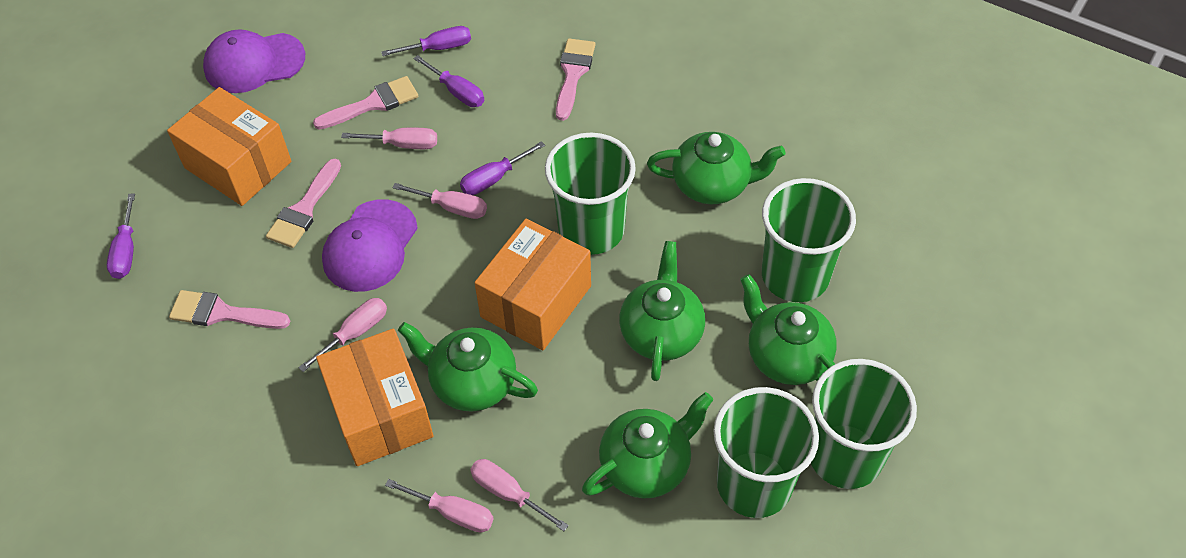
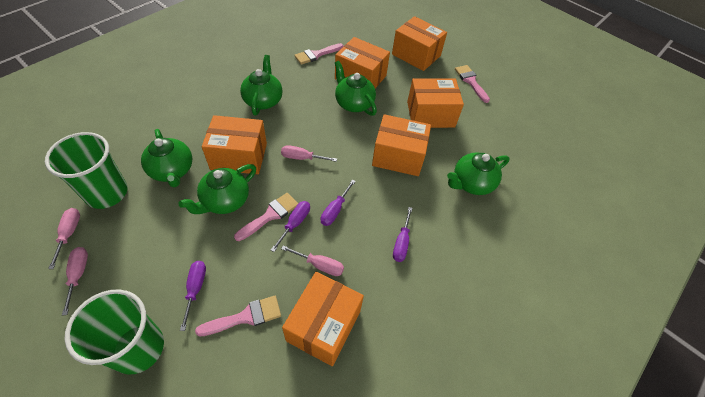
green cup: 4 -> 2
orange box: 3 -> 6
pink screwdriver: 5 -> 4
purple cap: 2 -> 0

